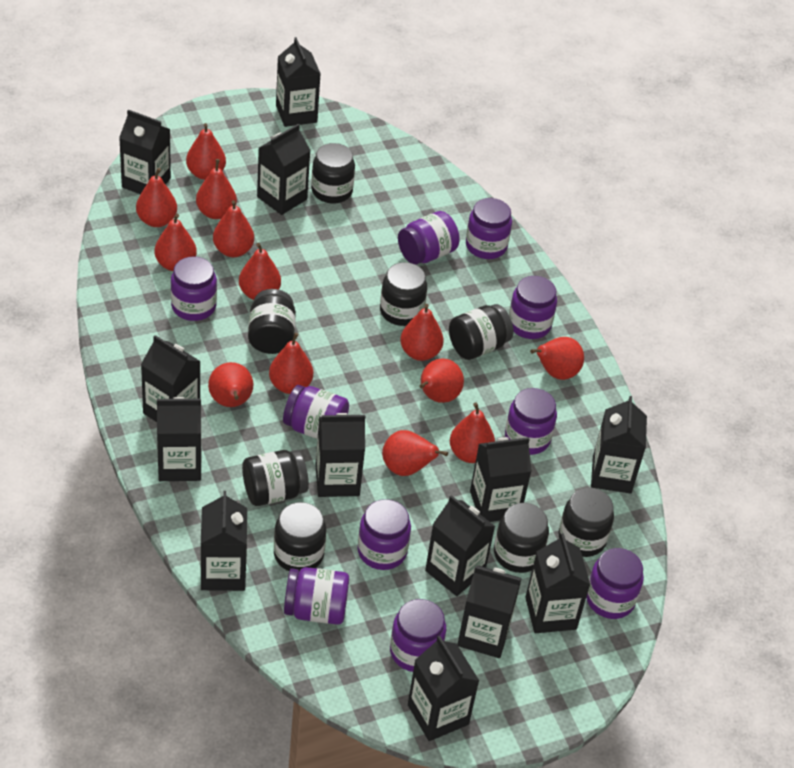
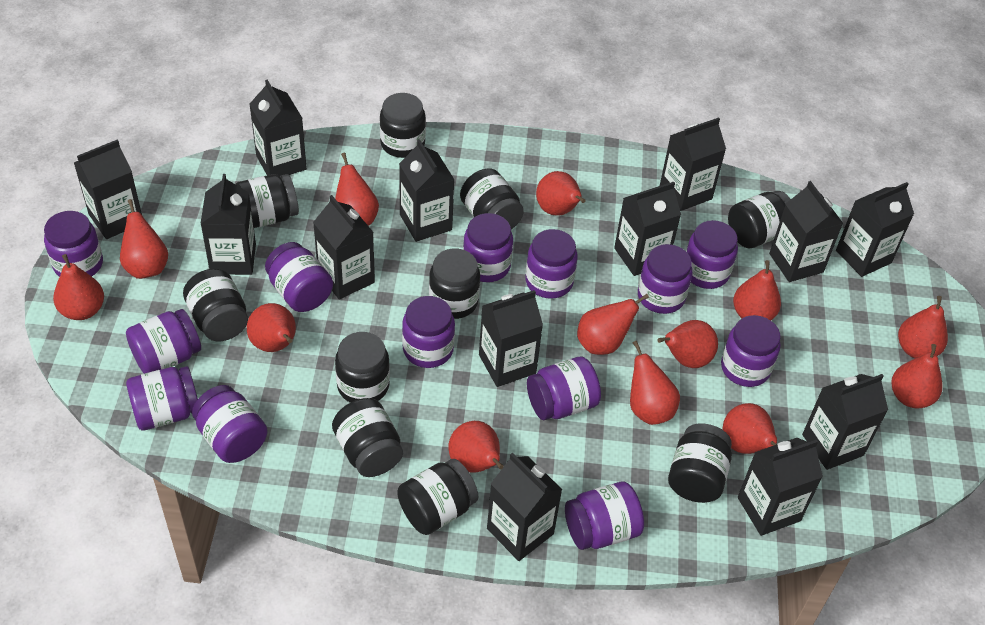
black jar: 8 -> 10
purple jar: 10 -> 13

